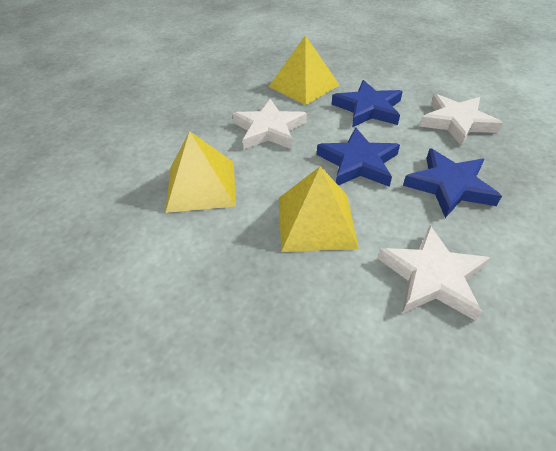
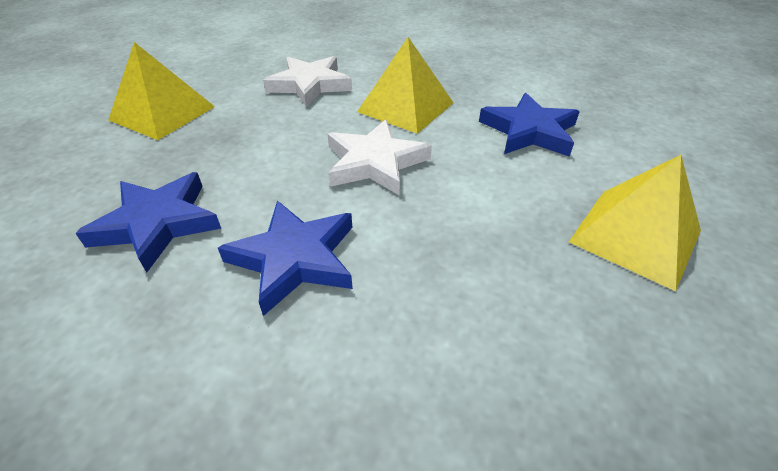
white star: 3 -> 2

